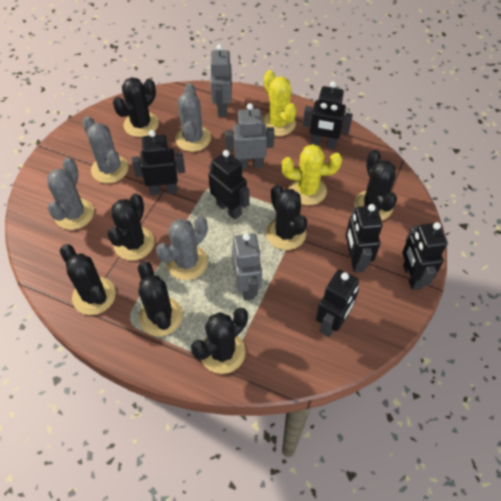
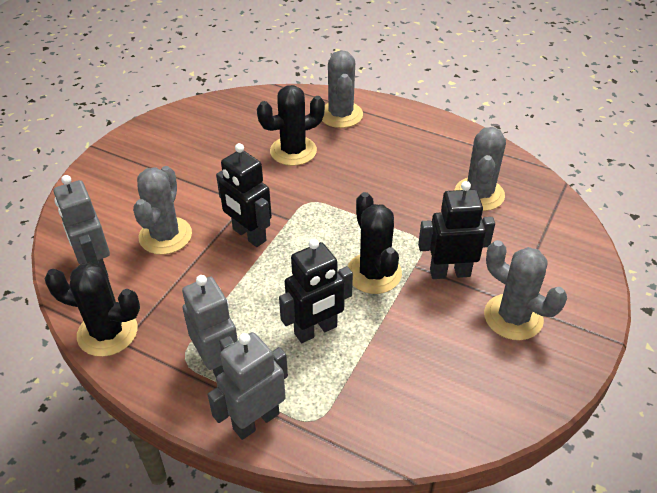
black cactus: 7 -> 3
black robot: 6 -> 3
yellow cactus: 2 -> 0

